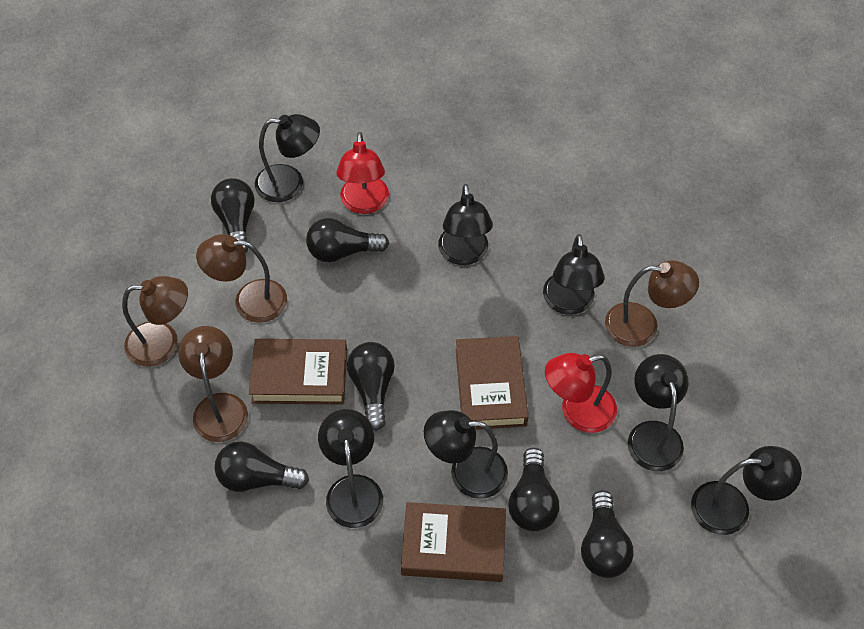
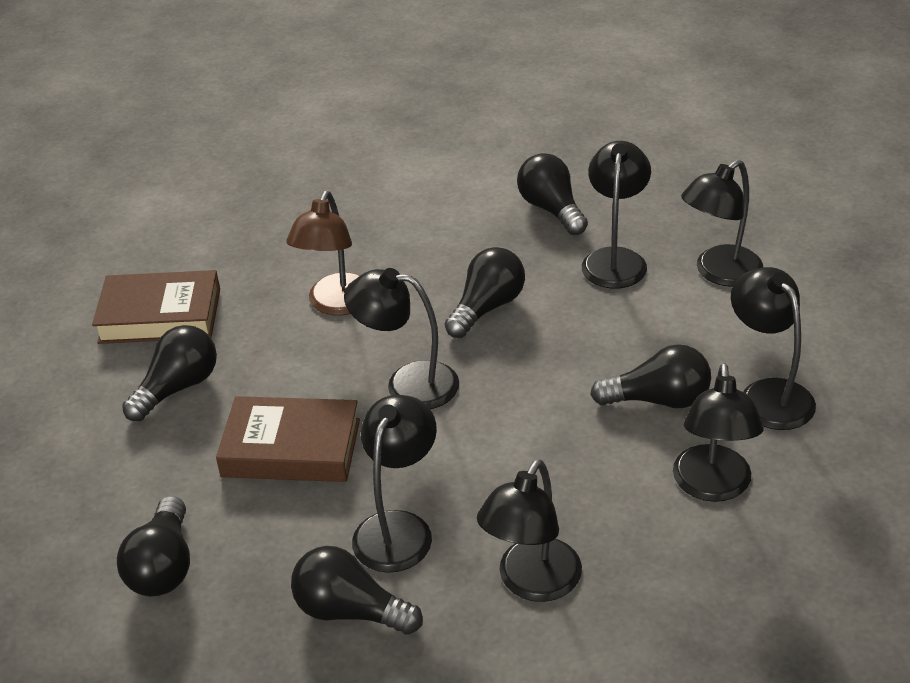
brown book: 3 -> 2
brown lamp: 4 -> 1
red lamp: 2 -> 0

